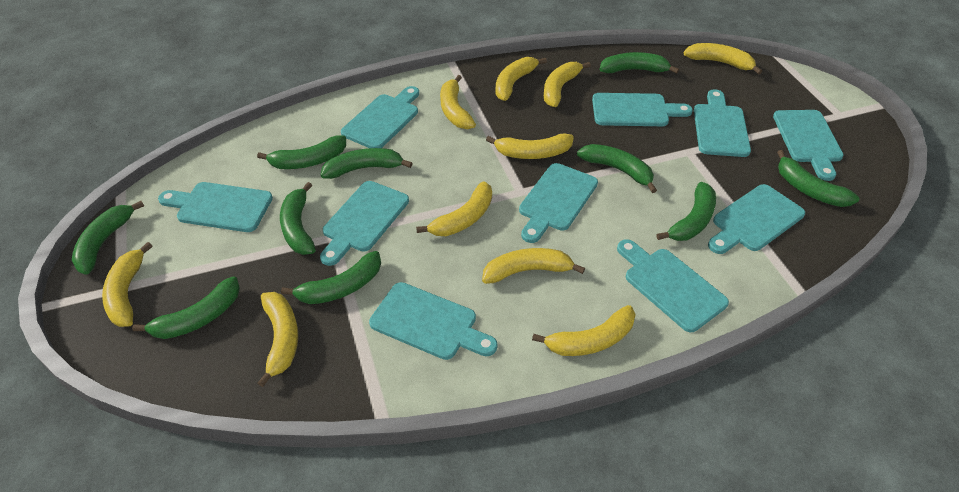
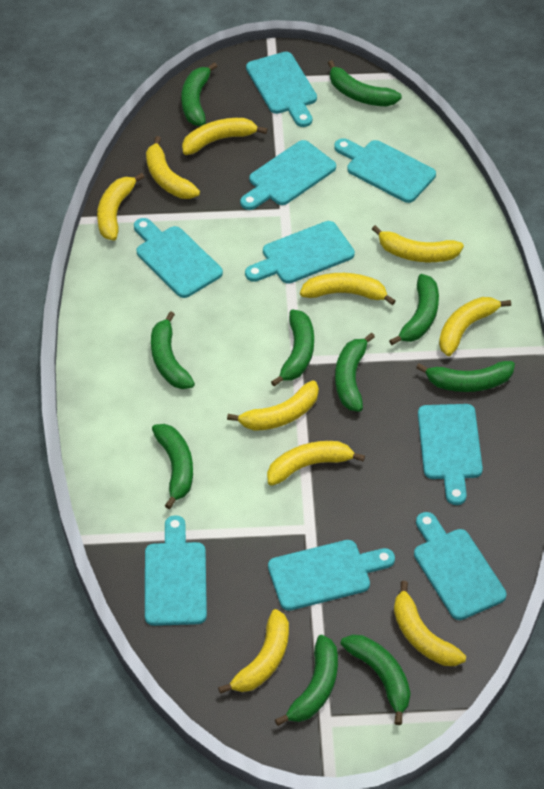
turquoise cutting board: 10 -> 9

